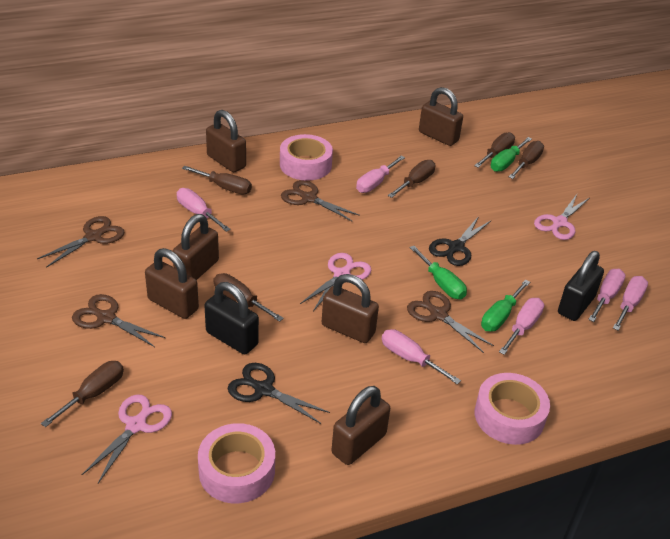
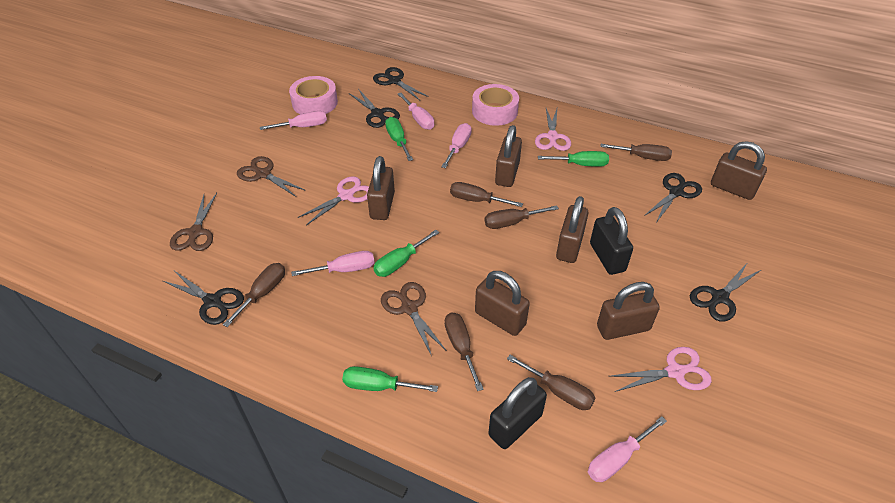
black scissors: 2 -> 5
brown scissors: 4 -> 3
green screwdriver: 3 -> 4
pink screwdriver: 6 -> 5
pink tape: 3 -> 2

